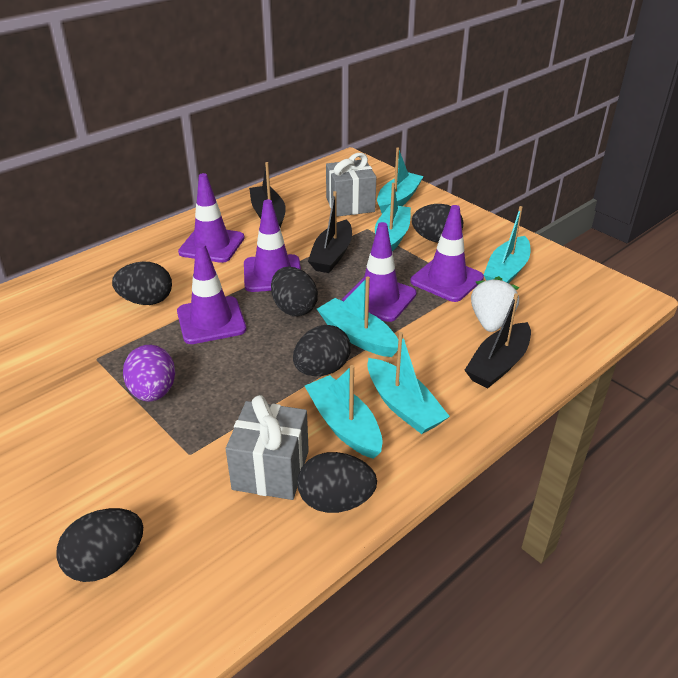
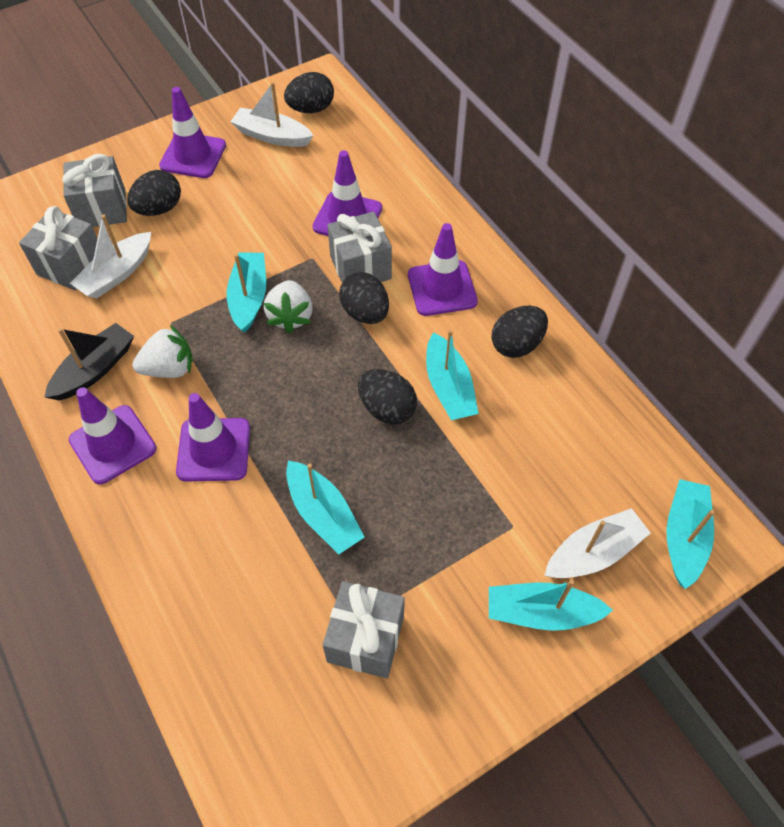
black boat: 3 -> 1
black egg: 6 -> 5
grey gift: 2 -> 4
purple egg: 1 -> 0
turquoise boat: 6 -> 5
white boat: 0 -> 3
white strawberry: 1 -> 2

